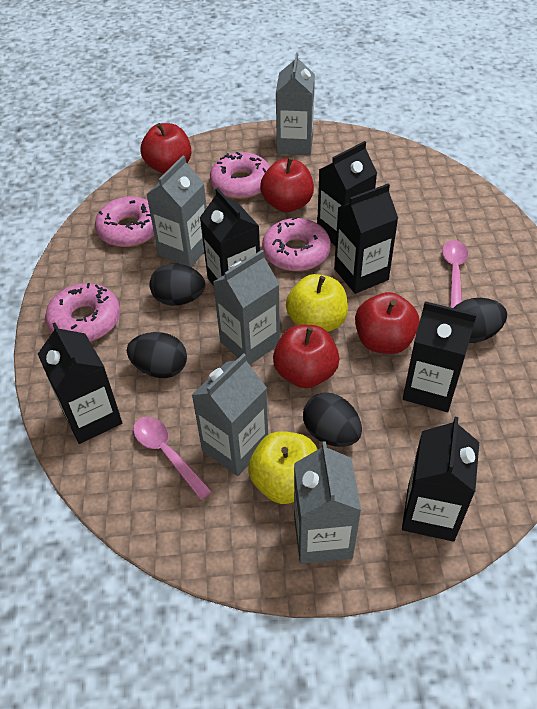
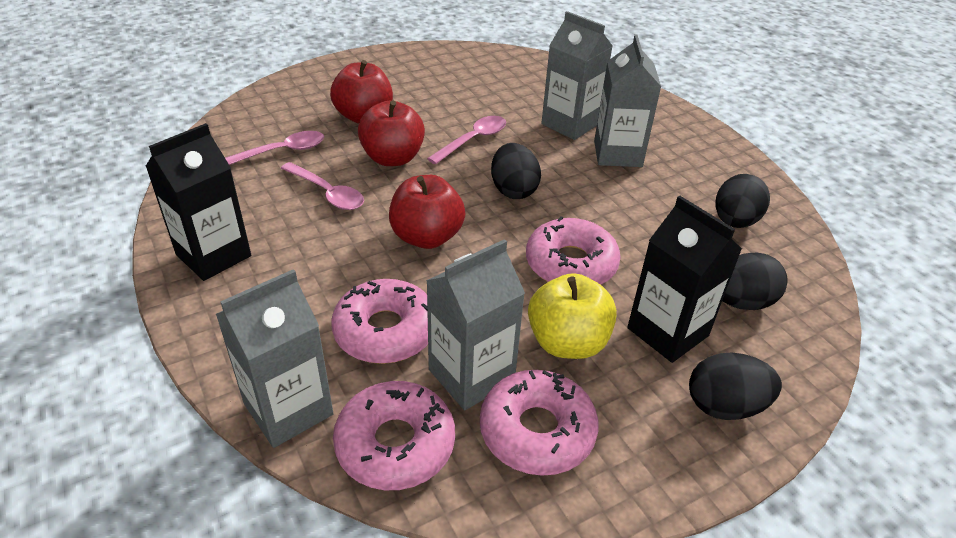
black carton: 6 -> 2
grey carton: 5 -> 4
pink spoon: 2 -> 3
red apple: 4 -> 3
yellow apple: 2 -> 1

